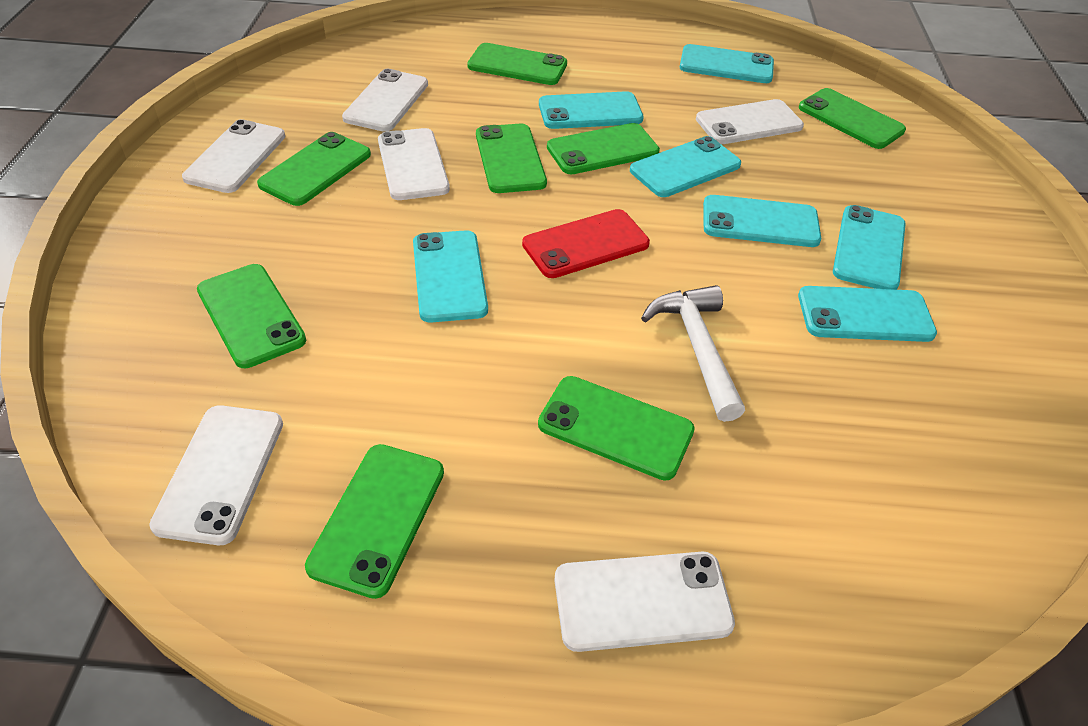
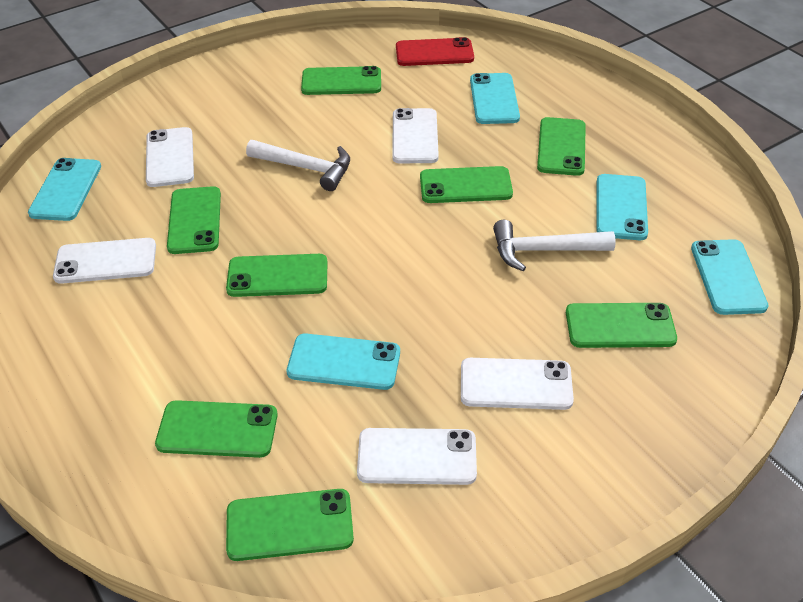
turquoise phone: 7 -> 5
white hammer: 1 -> 2
white phone: 6 -> 5

